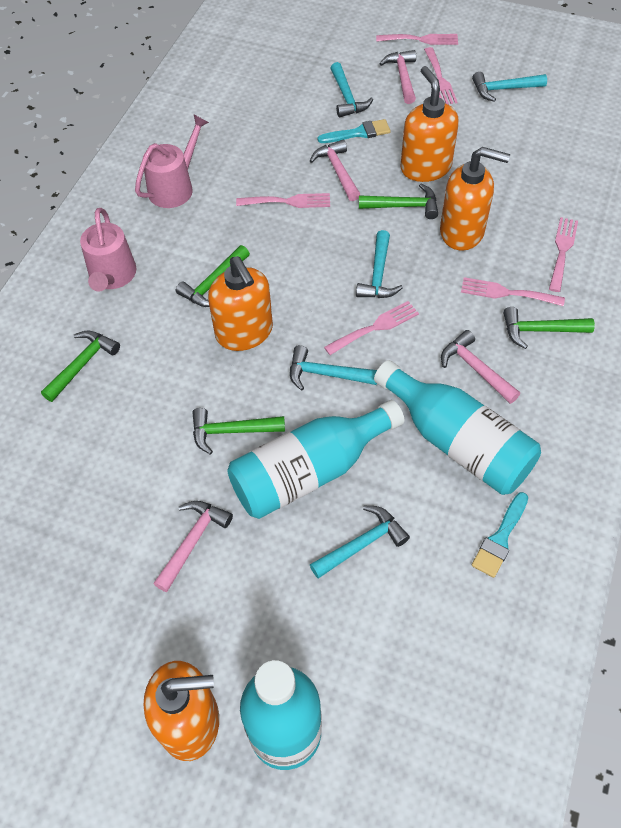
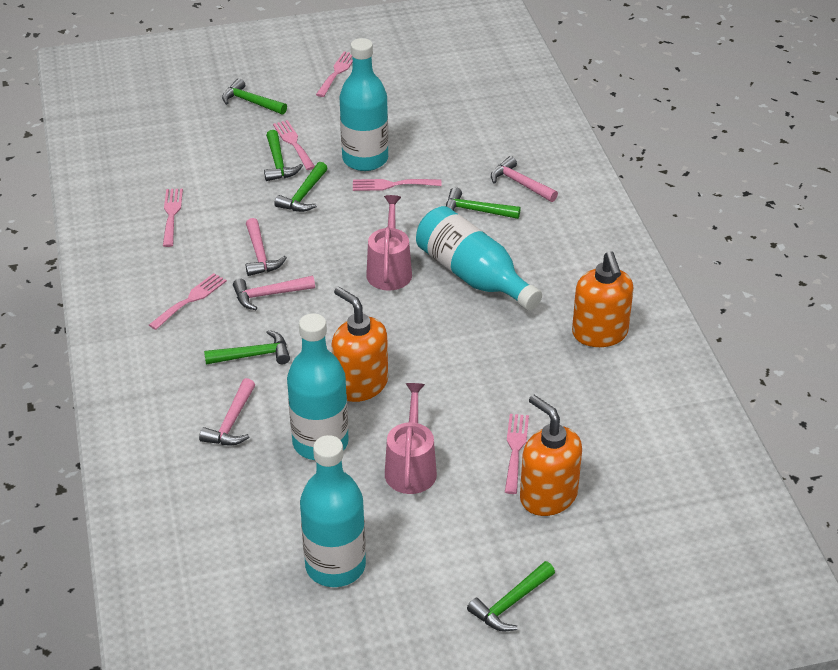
green hammer: 5 -> 6
orange soap dispenser: 4 -> 3
turquoise bottle: 3 -> 4
turquoise brush: 2 -> 0
turquoise hammer: 5 -> 0

